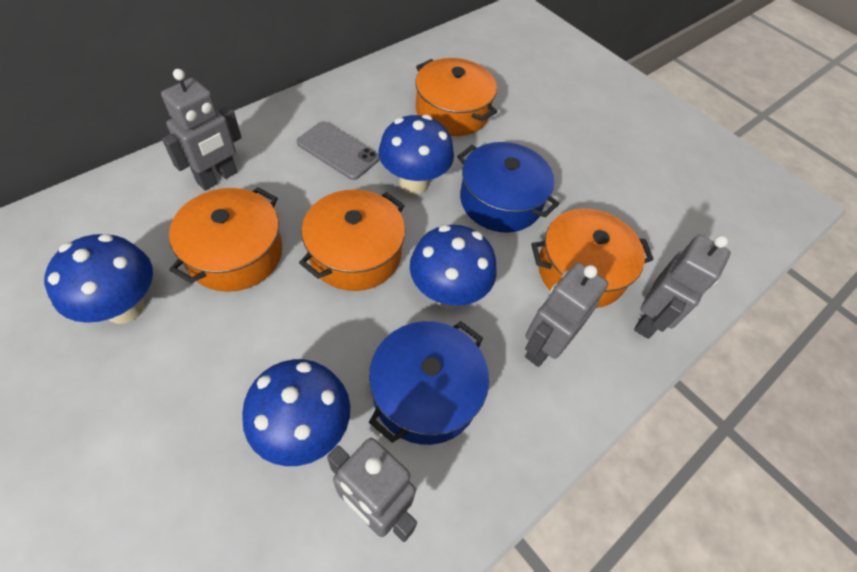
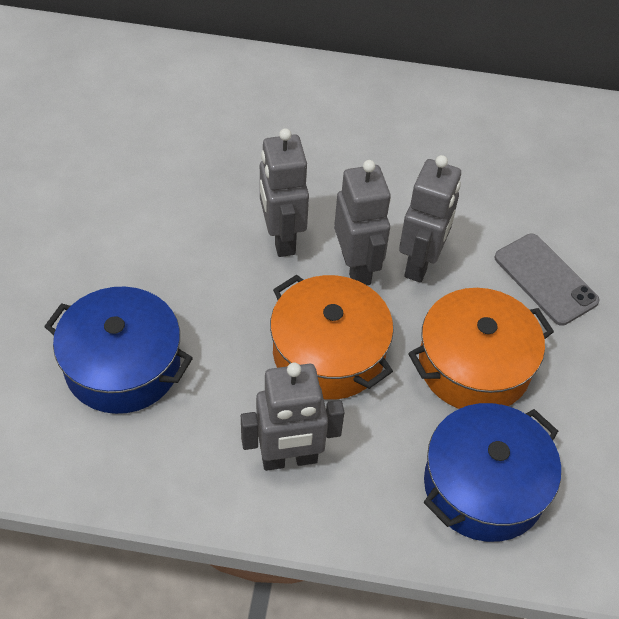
blue mushroom: 4 -> 0
orange pot: 4 -> 2

